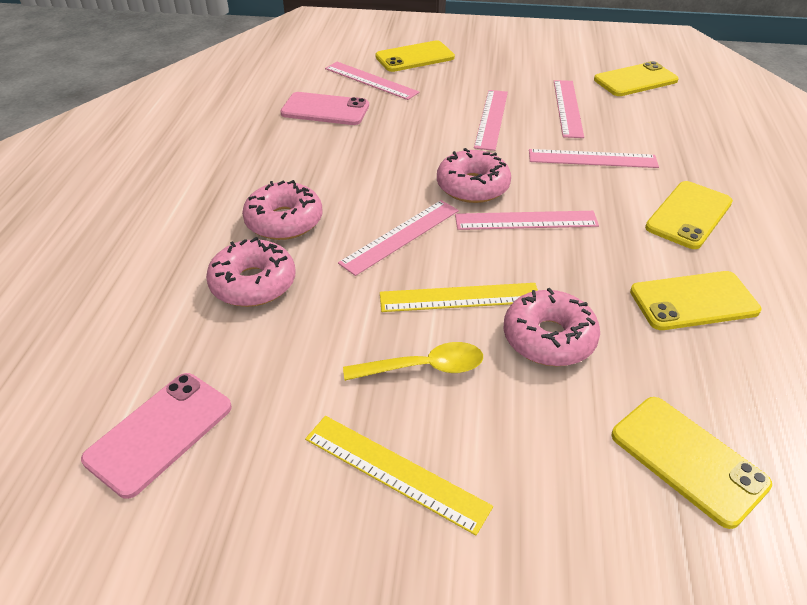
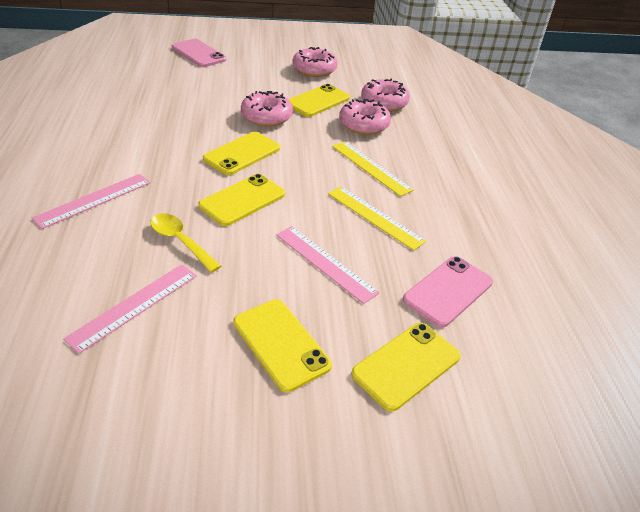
pink ruler: 6 -> 3

